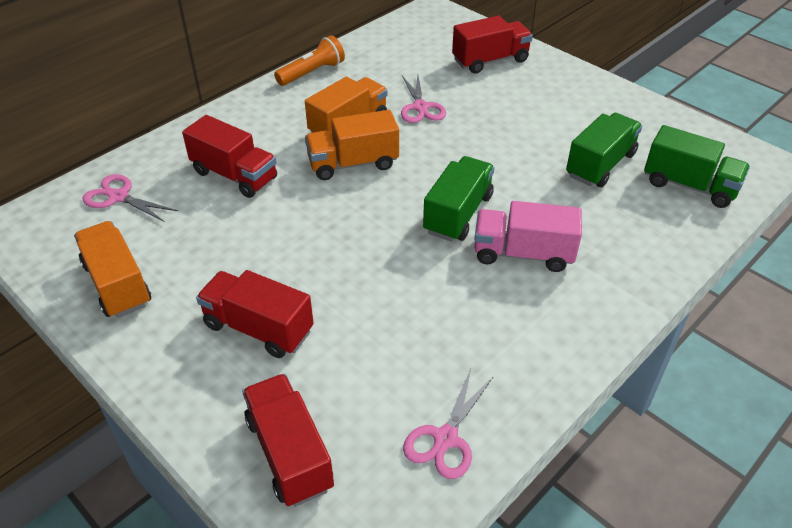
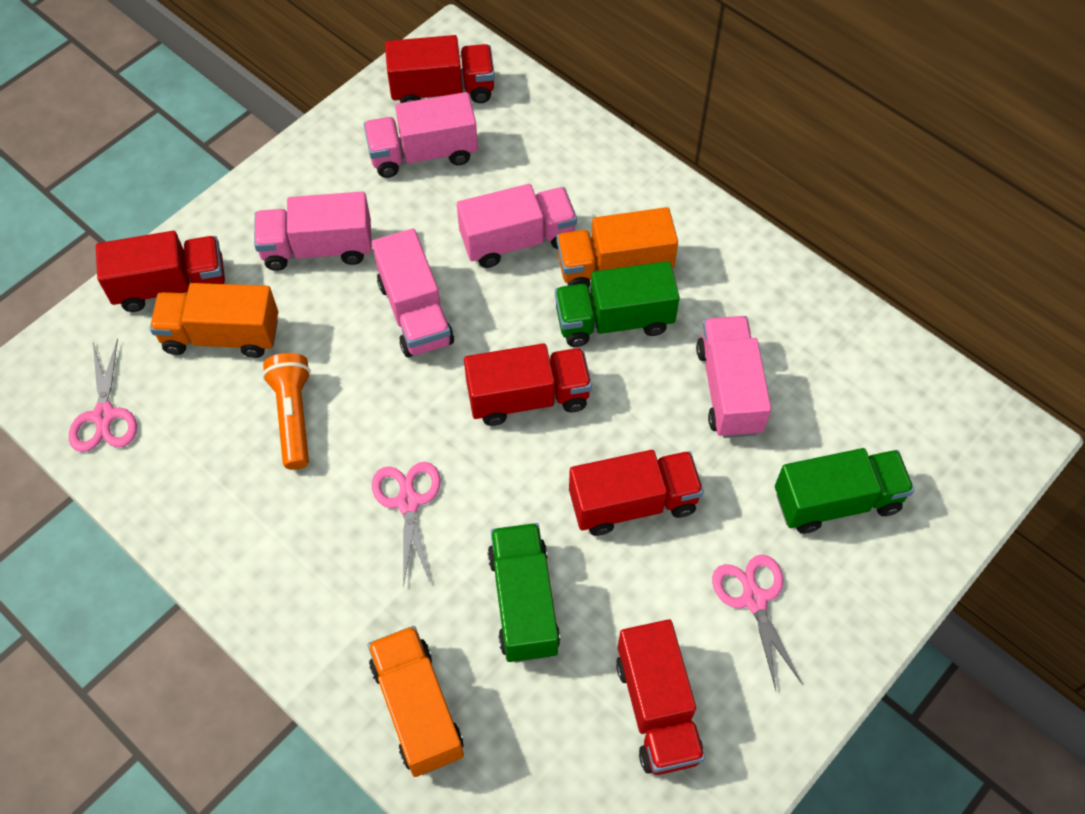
pink truck: 1 -> 5
red truck: 4 -> 5

